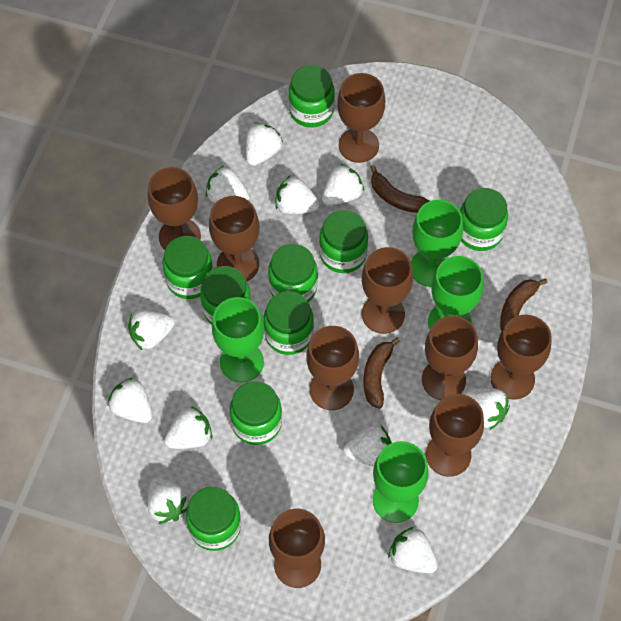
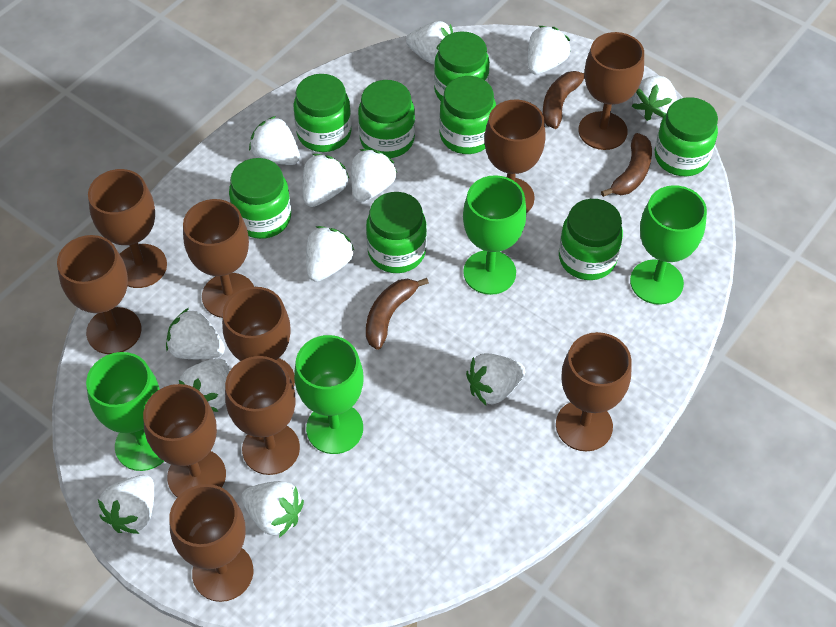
brown goblet: 9 -> 10
green jar: 9 -> 8
white strawberry: 11 -> 12

